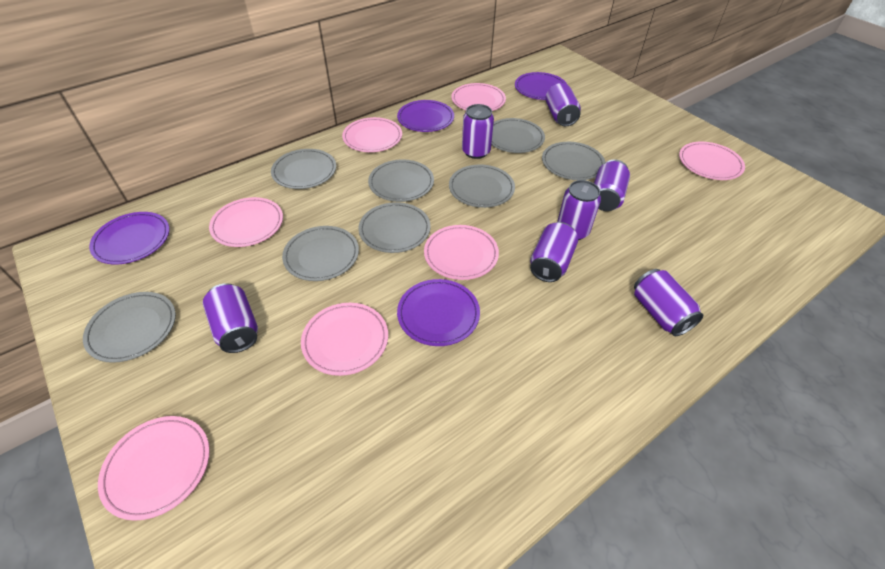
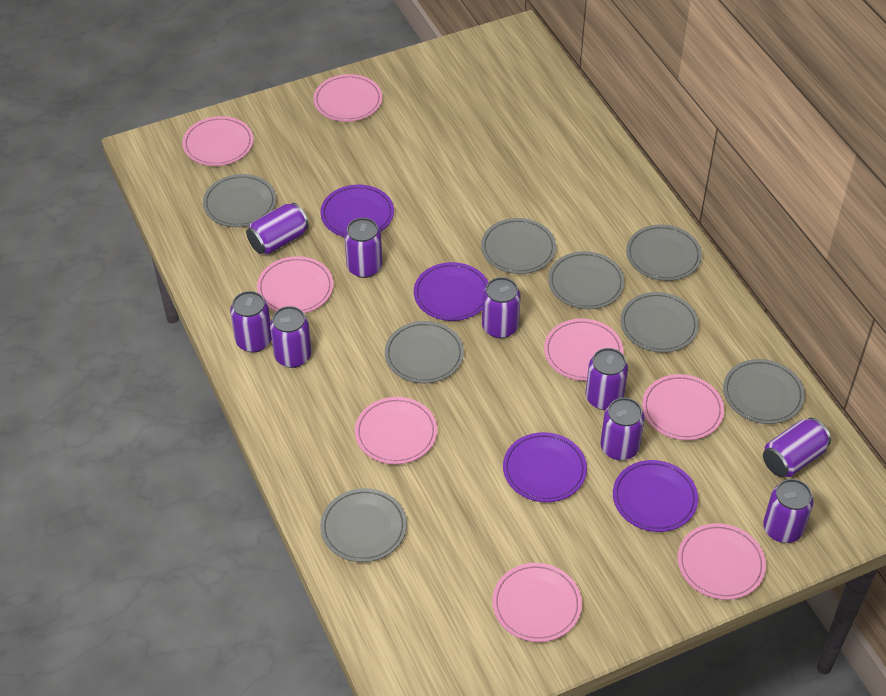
pink plate: 7 -> 8
purple can: 7 -> 9

